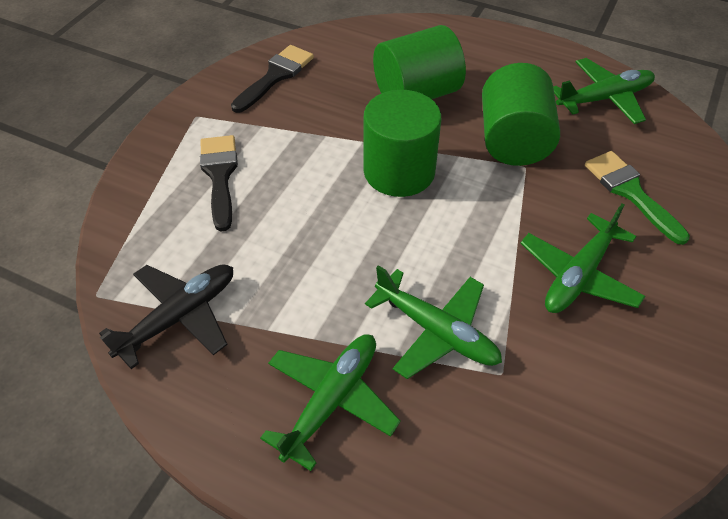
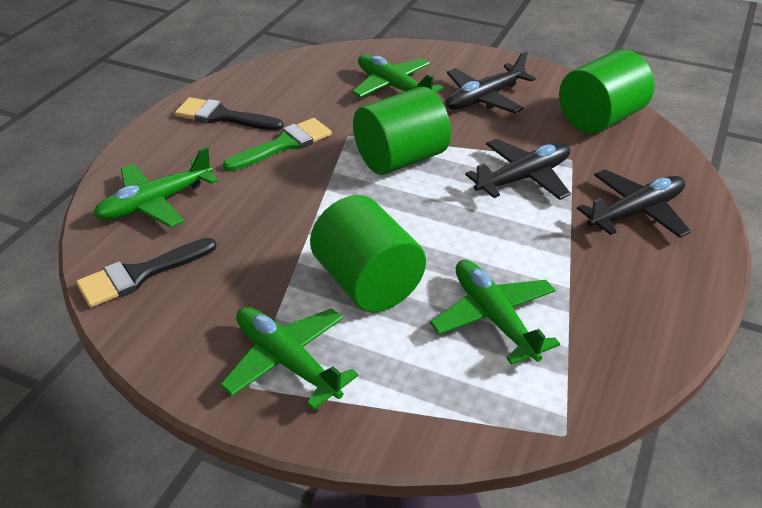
black plane: 1 -> 3

